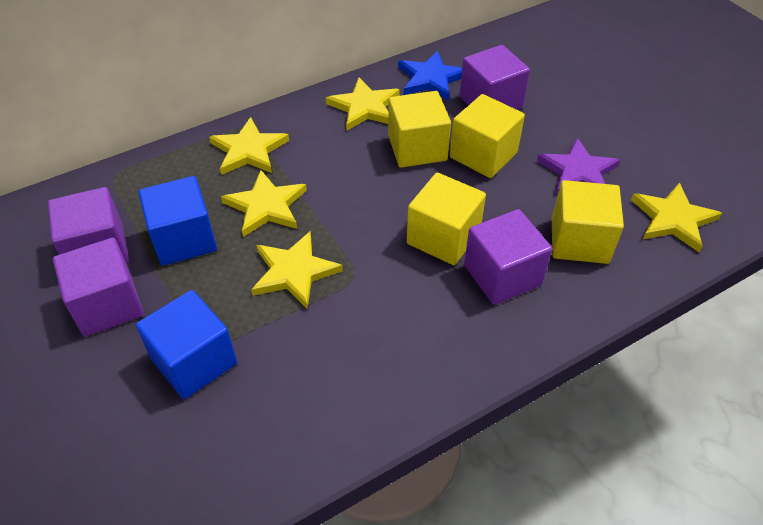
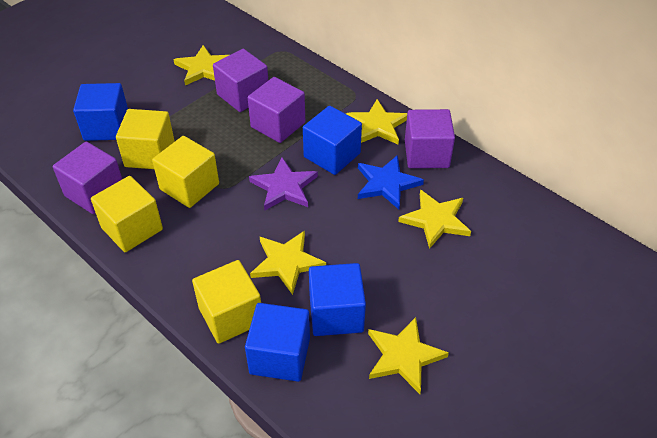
blue cube: 2 -> 4

